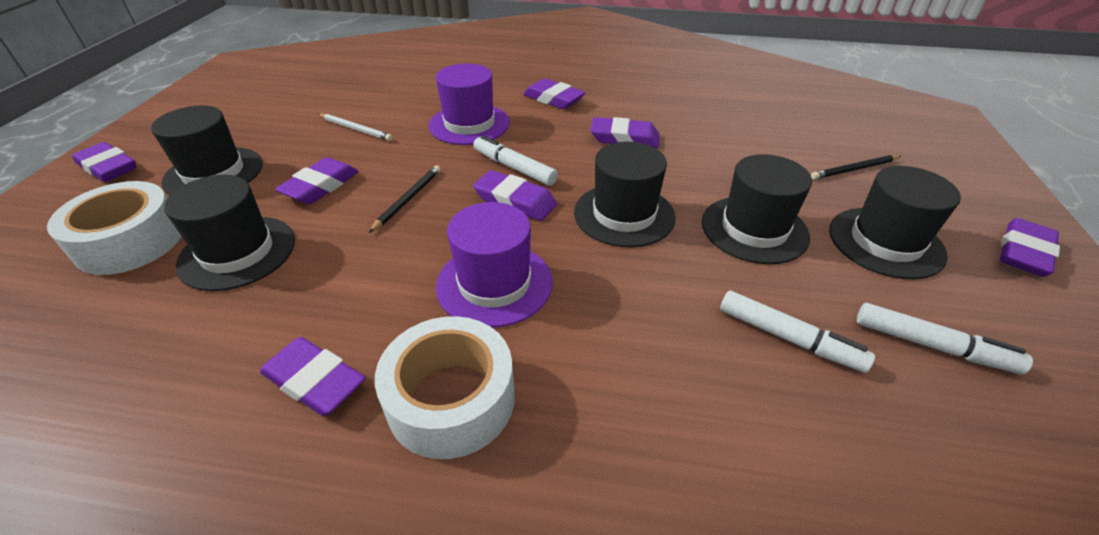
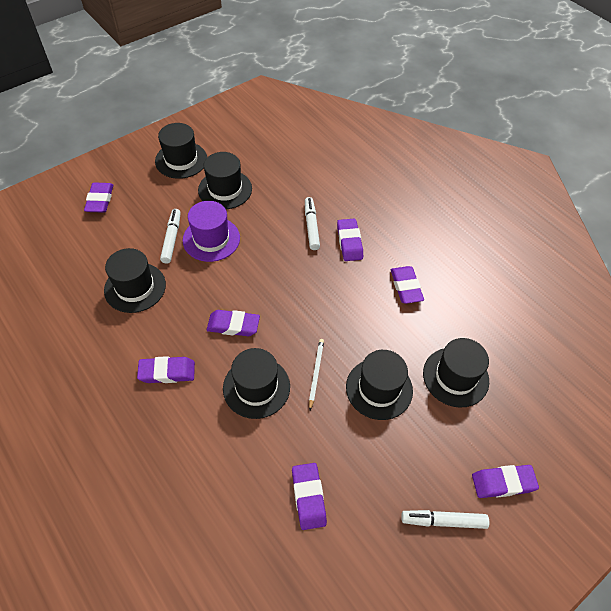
black hat: 5 -> 6
black pencil: 2 -> 0
purple hat: 2 -> 1
white tape: 2 -> 0

